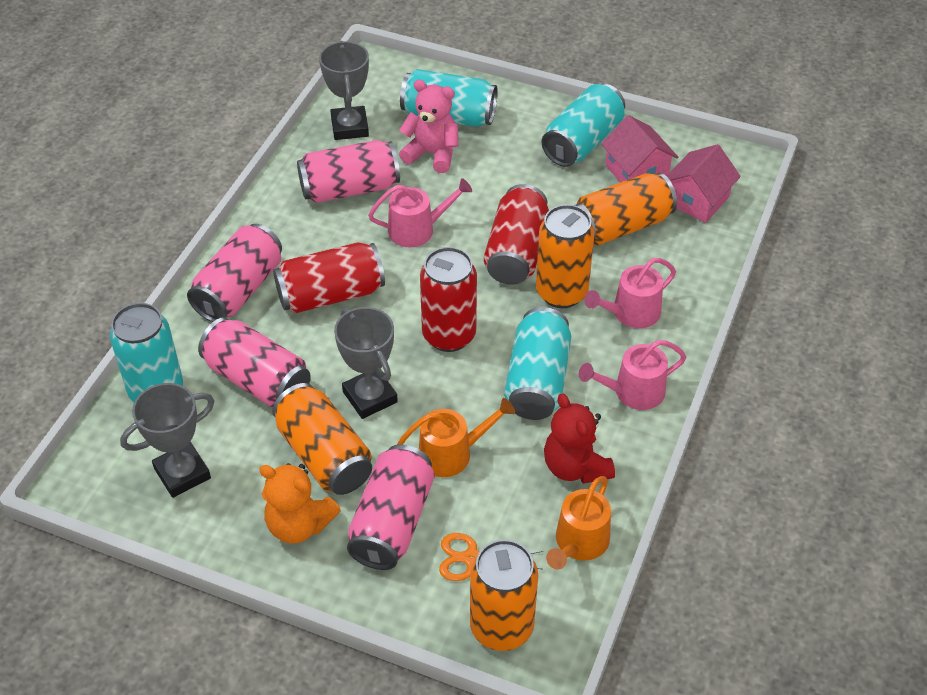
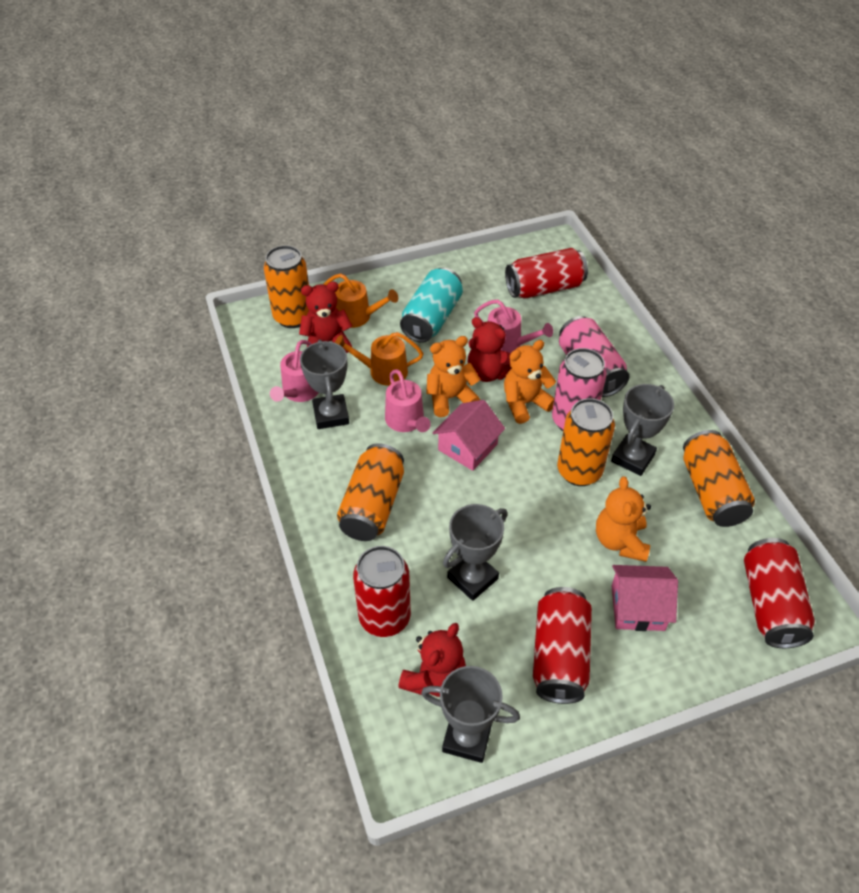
grey trophy: 3 -> 4
orange scissors: 1 -> 0
orange teddy bear: 1 -> 3
pink can: 4 -> 2
pink teddy bear: 1 -> 0
red can: 3 -> 4
red teddy bear: 1 -> 3
turquoise can: 4 -> 1

